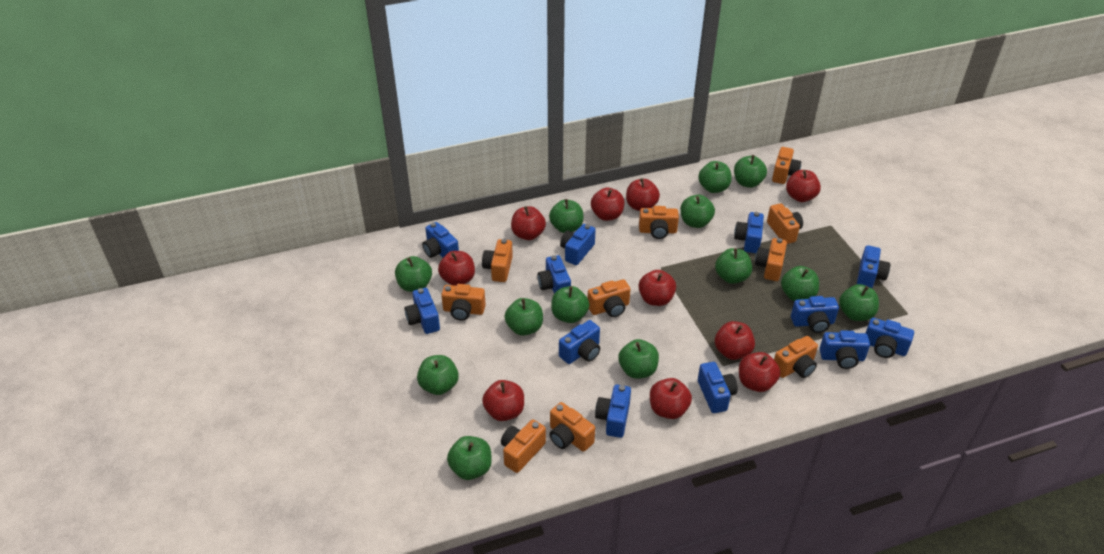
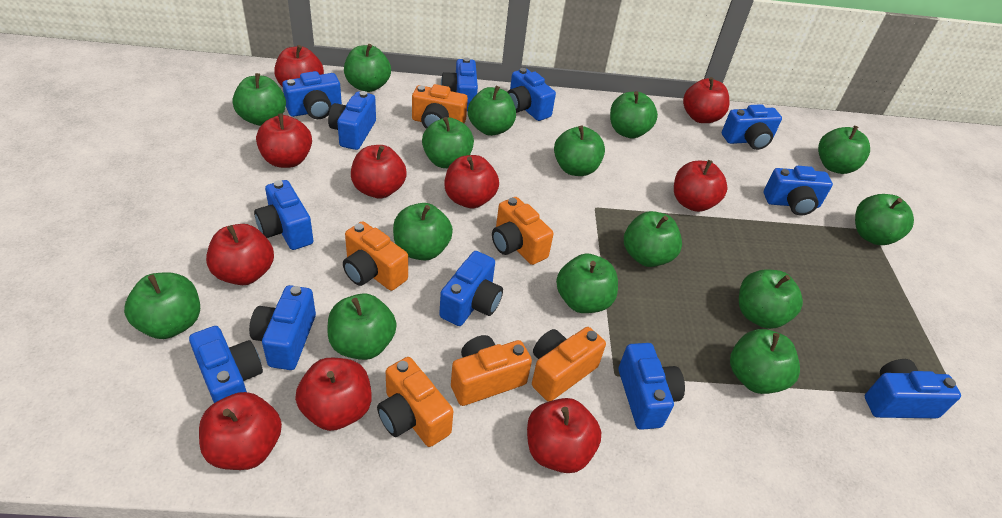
green apple: 13 -> 15
orange camera: 10 -> 6

